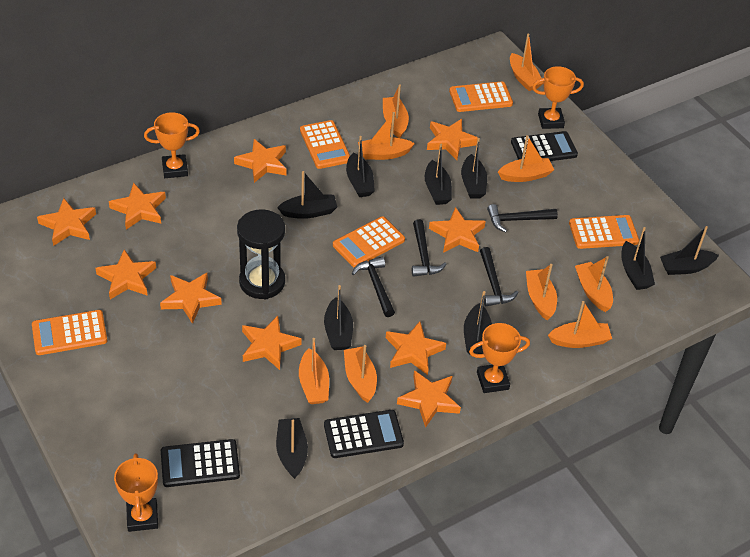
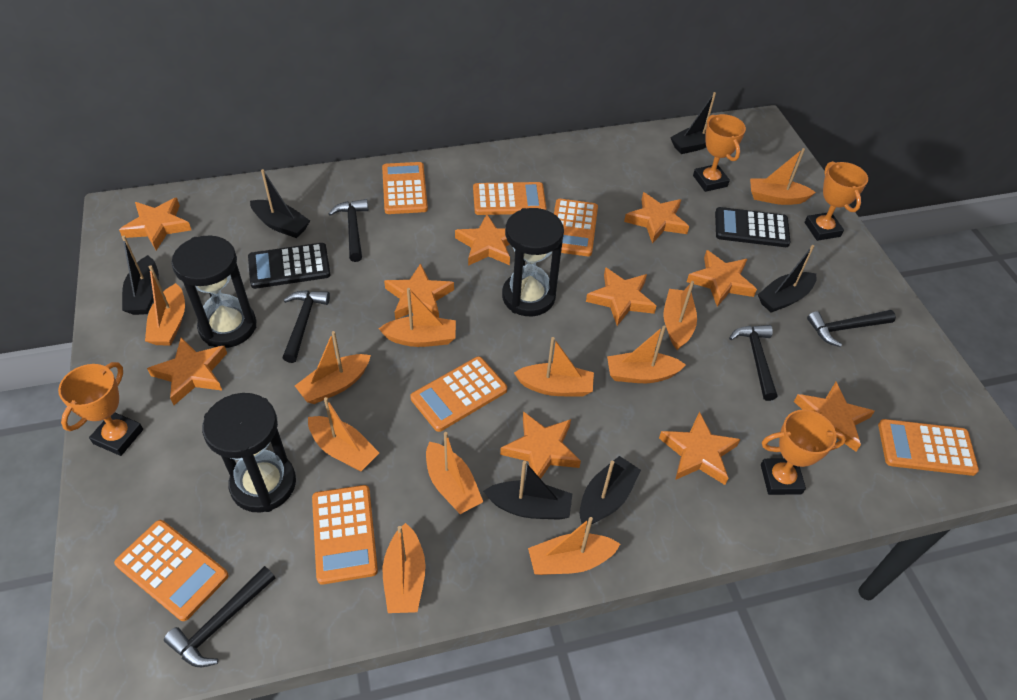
black boat: 9 -> 6
black calculator: 3 -> 2
black hammer: 4 -> 5
black hourglass: 1 -> 3
orange boat: 9 -> 11
orange calculator: 5 -> 7

